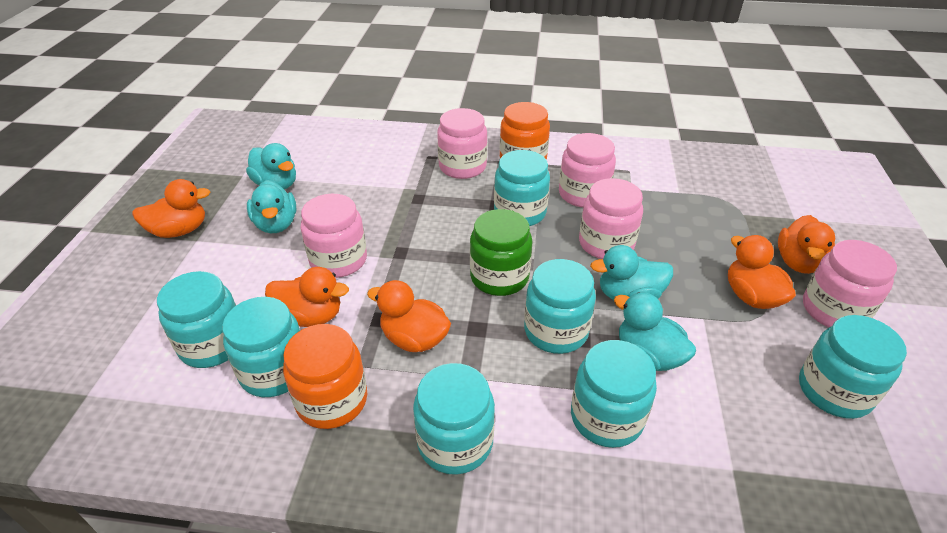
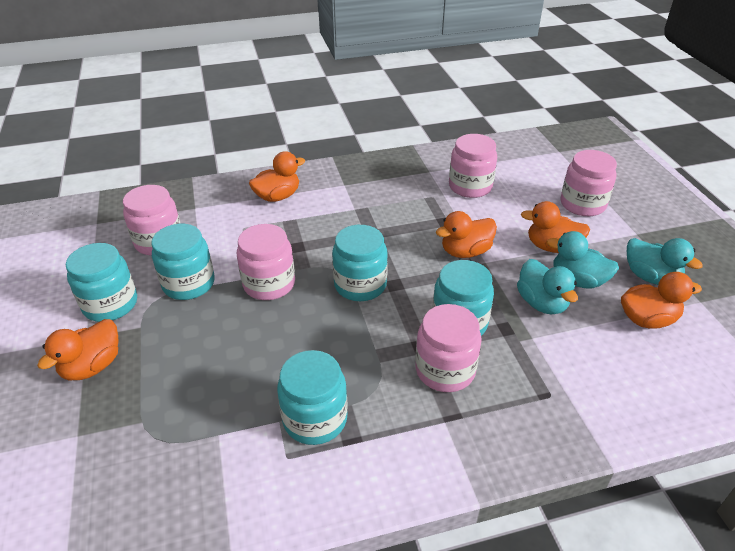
green jar: 1 -> 0
orange jar: 2 -> 0
turquoise duck: 4 -> 3
turquoise jar: 7 -> 5

